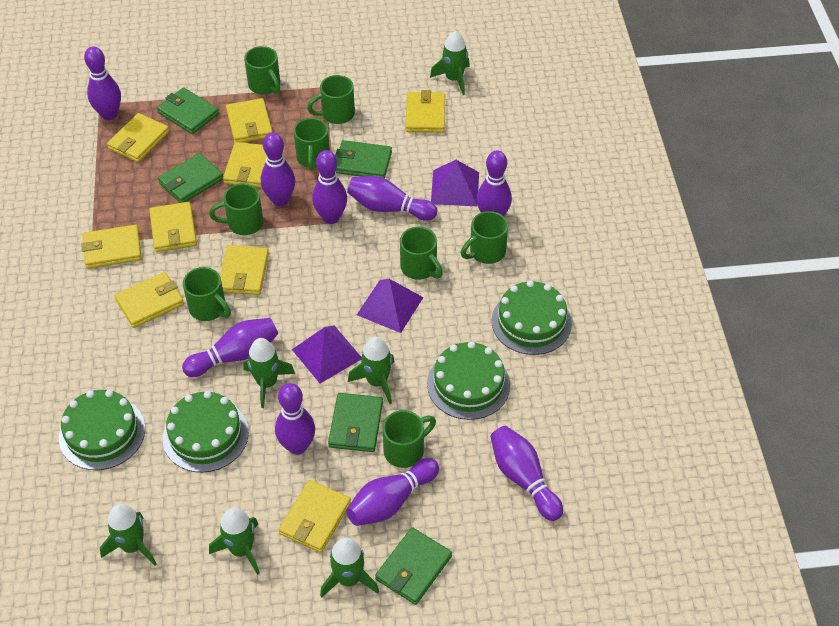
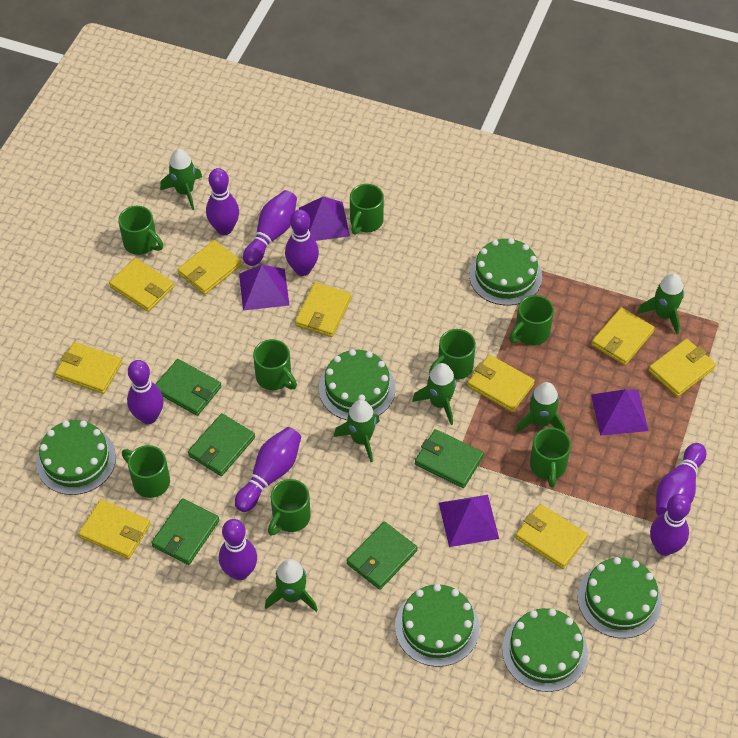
green cake: 4 -> 6
purple bowling pin: 9 -> 8
purple pyramid: 3 -> 4

